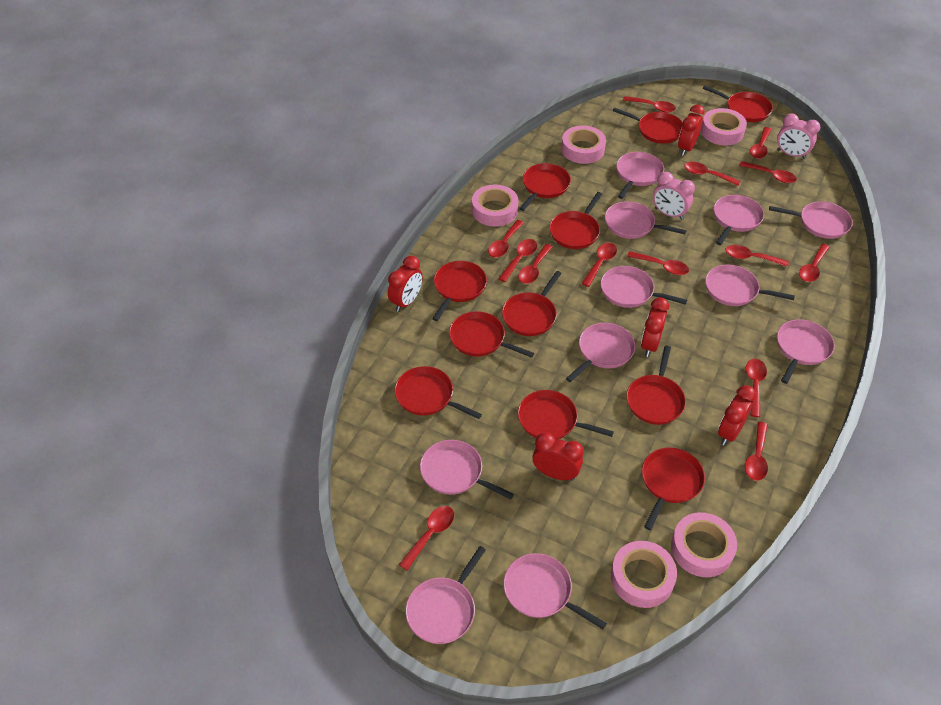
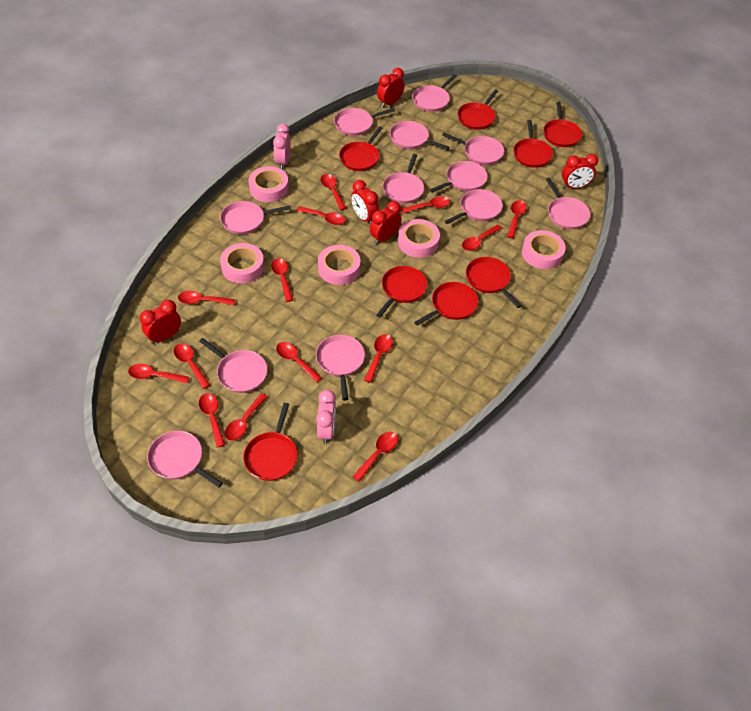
pink pan: 11 -> 12
red pan: 11 -> 8

